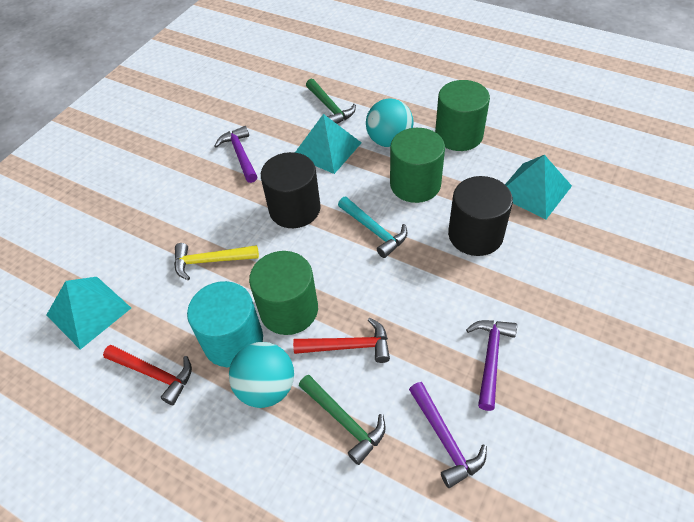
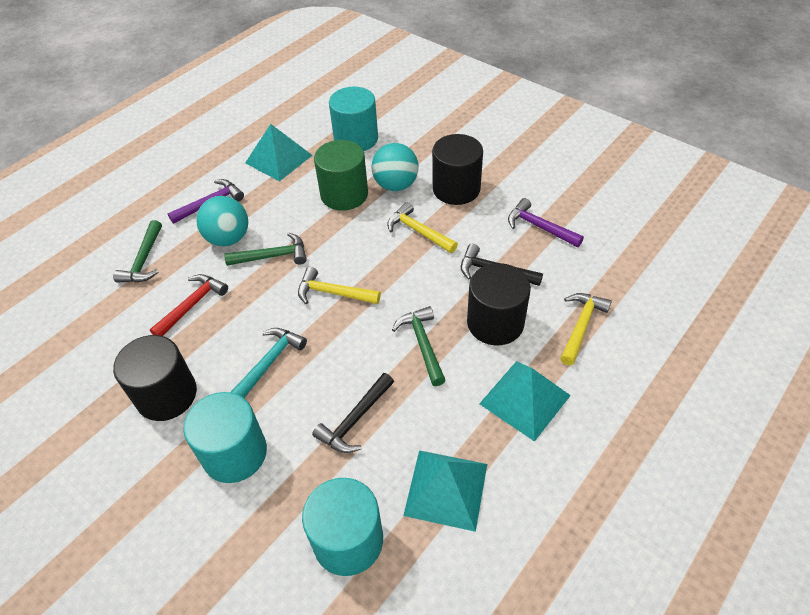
black cylinder: 2 -> 3
black hammer: 0 -> 2
green cylinder: 3 -> 1
green hammer: 2 -> 3
purple hammer: 3 -> 2
red hammer: 2 -> 1
turquoise cylinder: 1 -> 3
yellow hammer: 1 -> 3

